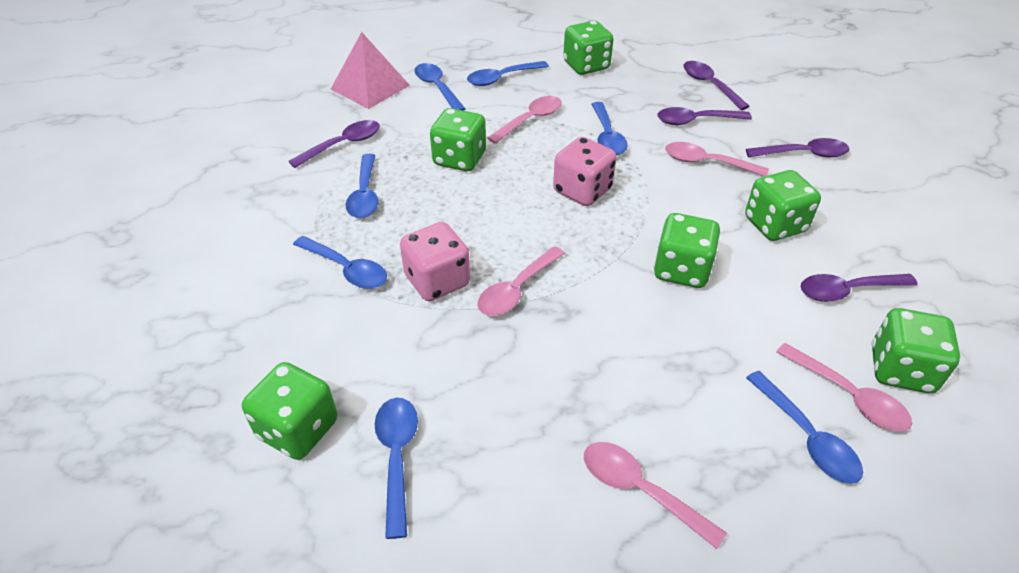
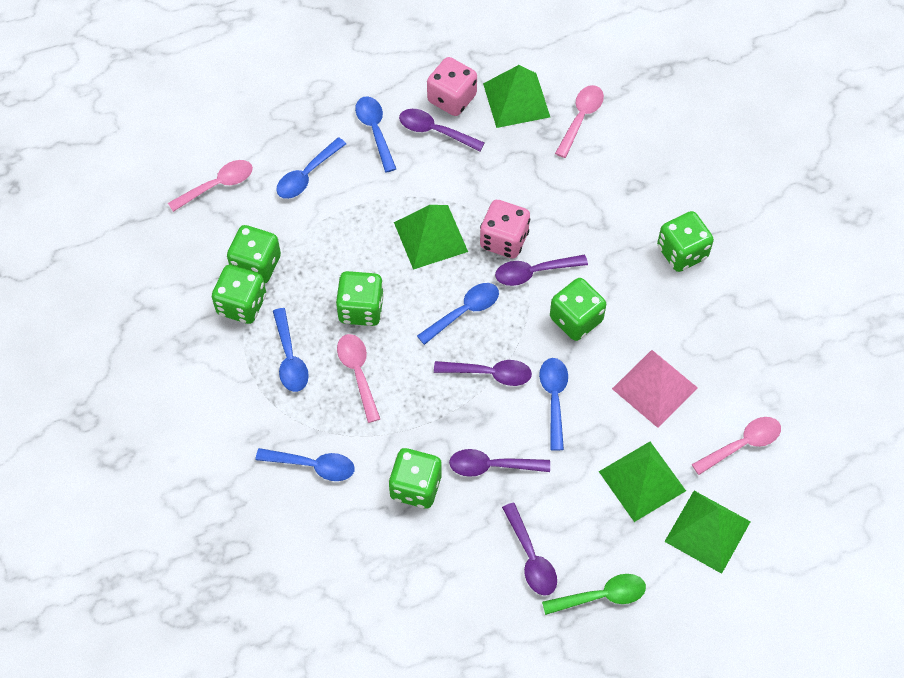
blue spoon: 7 -> 6
green pyramid: 0 -> 4
green spoon: 0 -> 1
pink spoon: 5 -> 4

